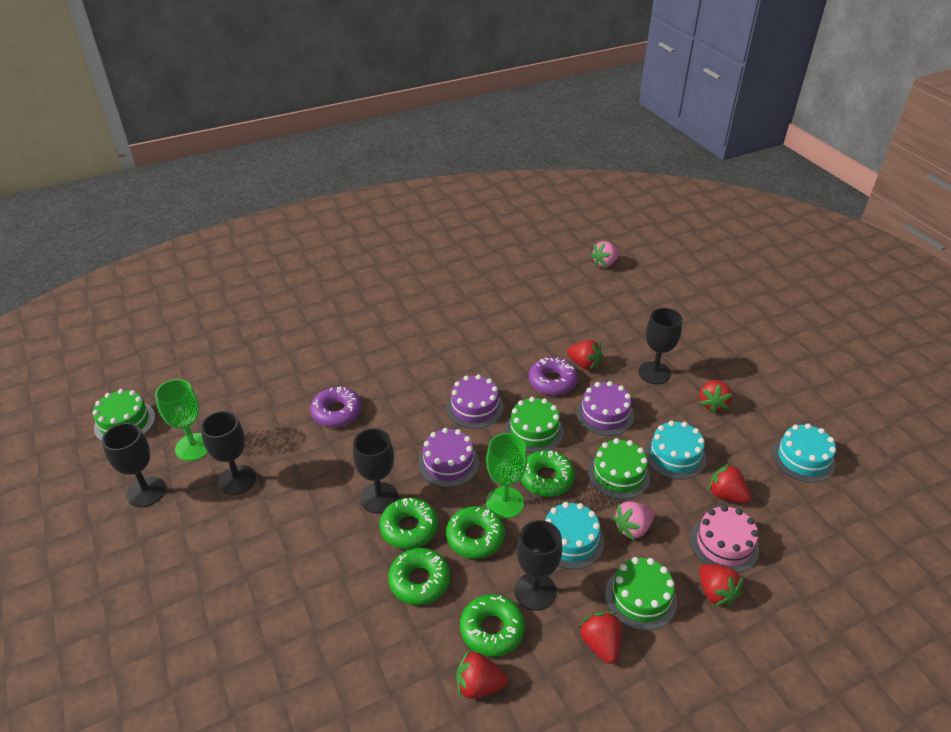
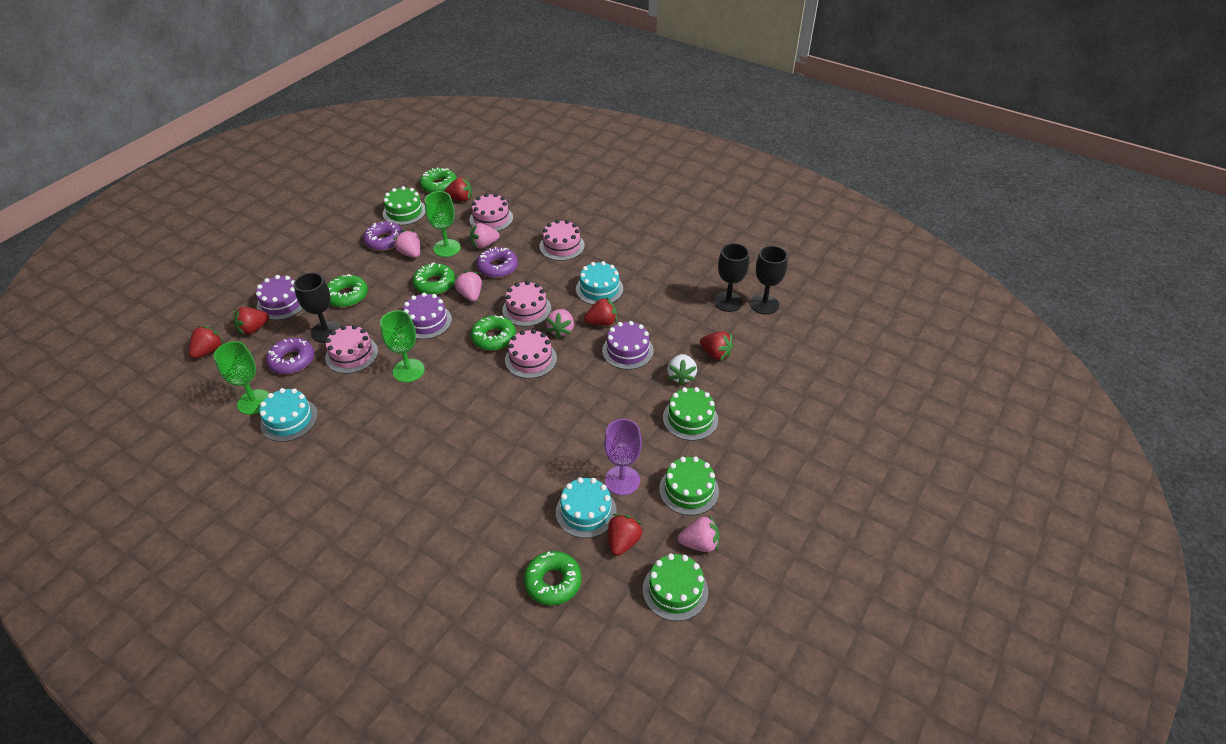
black goblet: 5 -> 3
green goblet: 2 -> 3
pink cake: 1 -> 5
pink strawberry: 2 -> 5
purple donut: 2 -> 3
purple goblet: 0 -> 1
white strawberry: 0 -> 1

